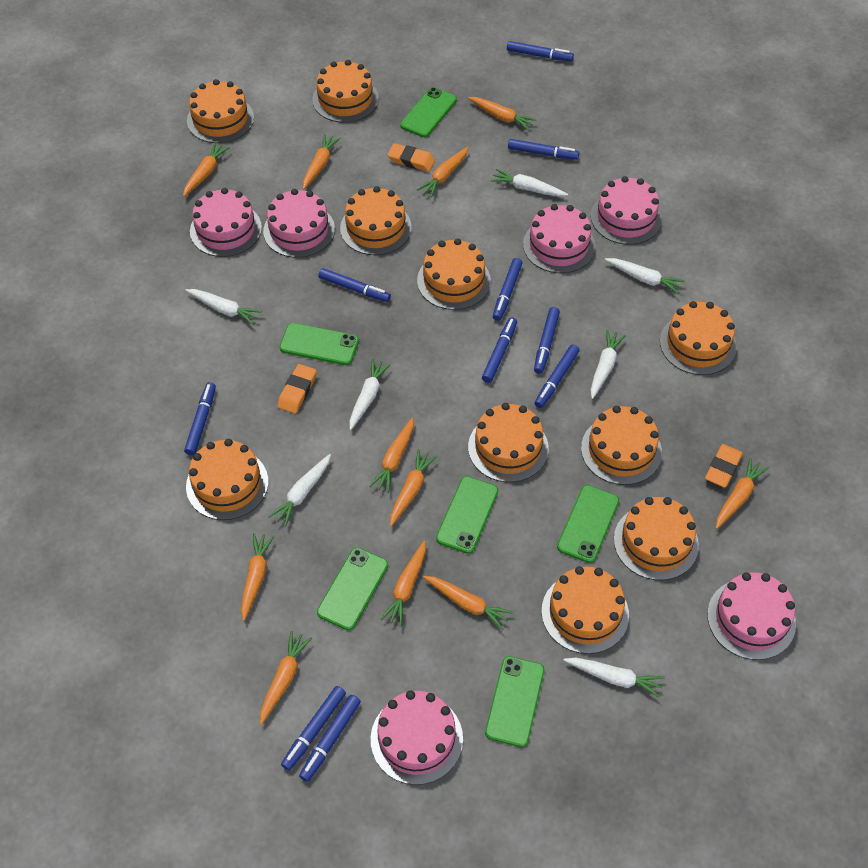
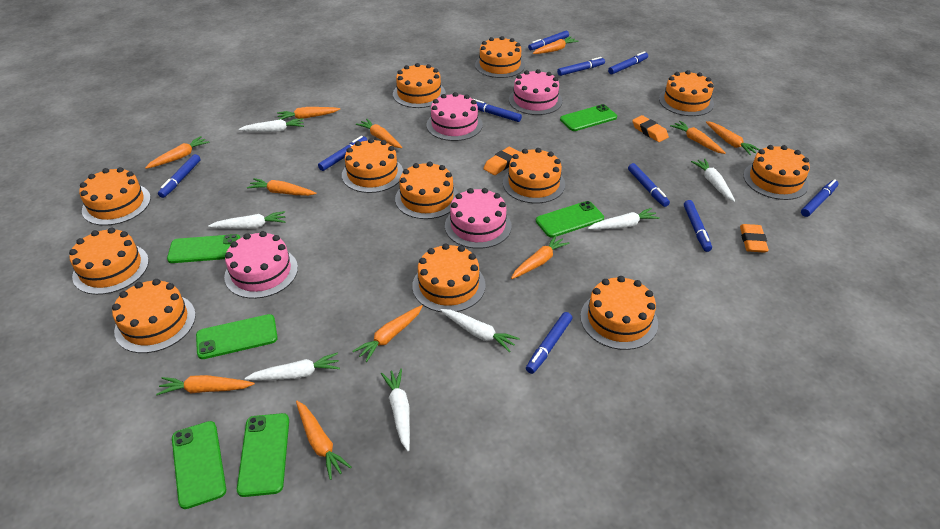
orange cake: 10 -> 12
pink cake: 6 -> 4

